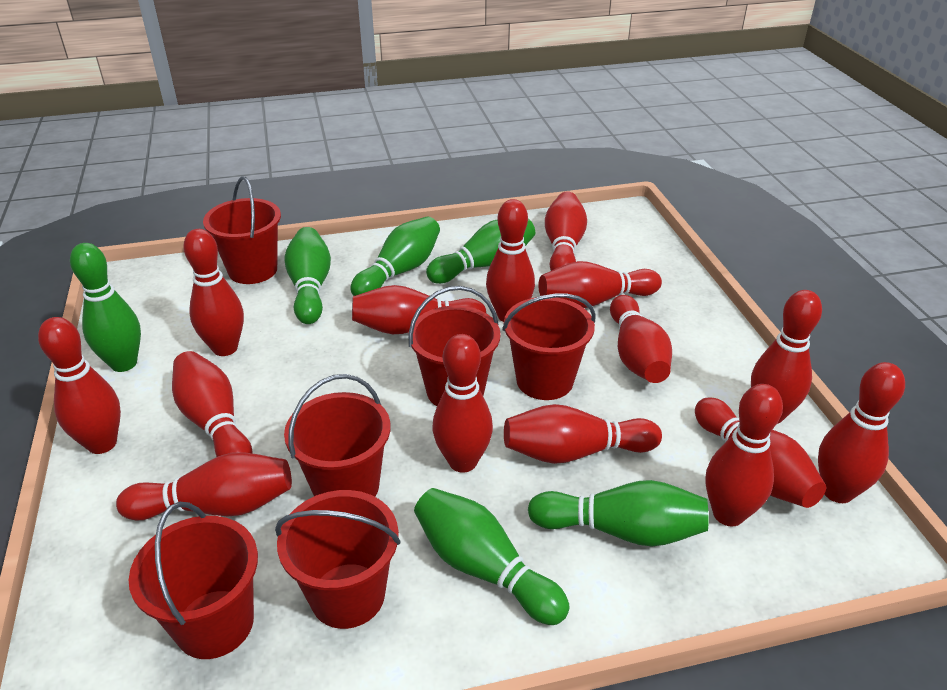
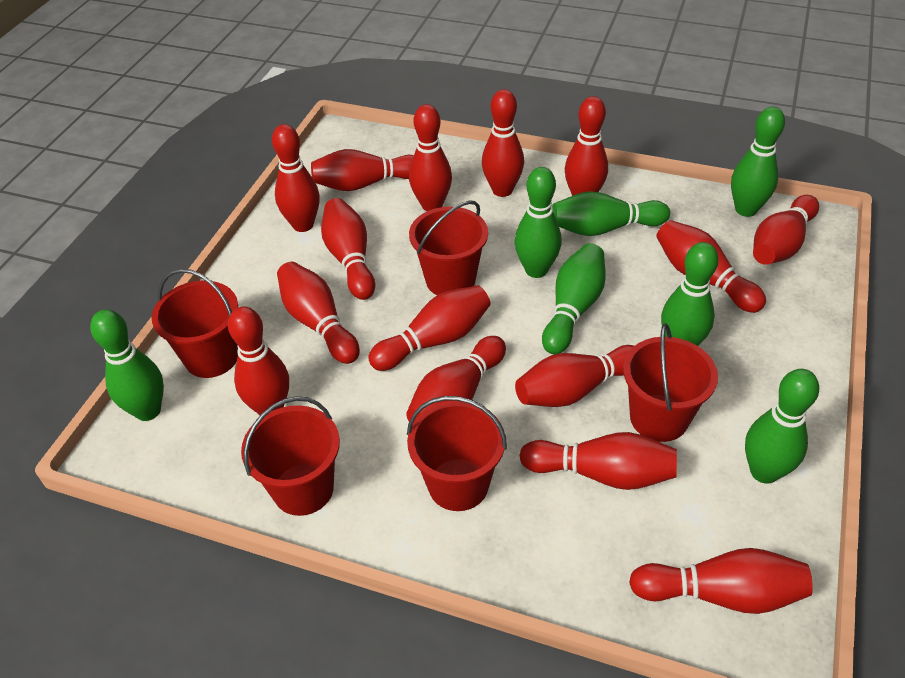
green bowling pin: 6 -> 7
red bucket: 6 -> 5

